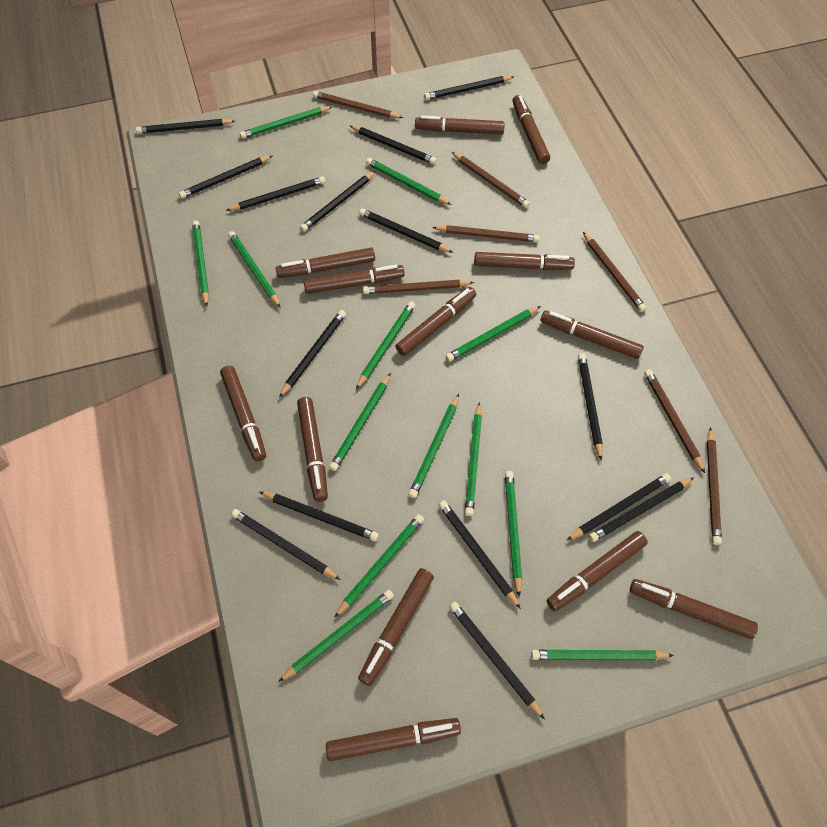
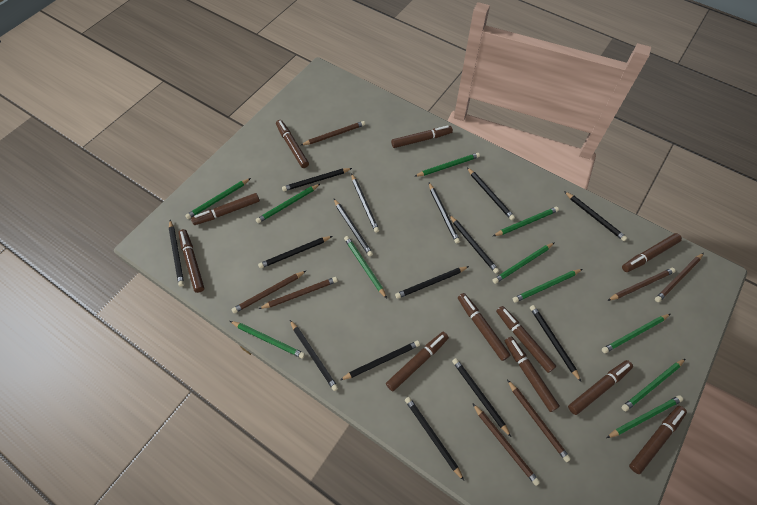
brown marker: 13 -> 11
green pencil: 13 -> 11

